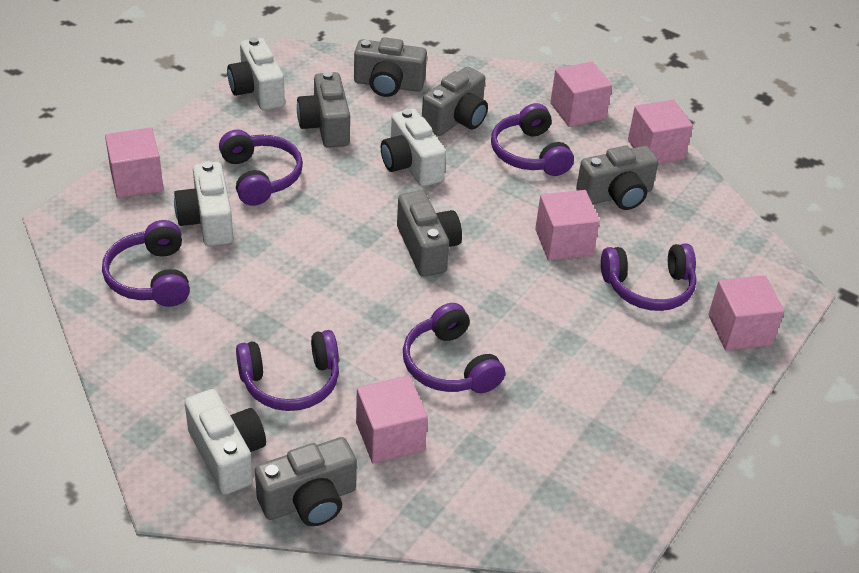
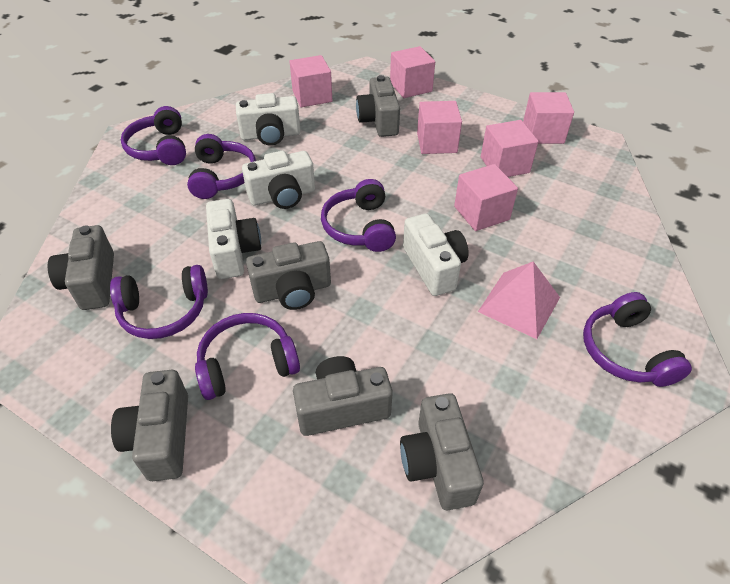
pink pyramid: 0 -> 1

